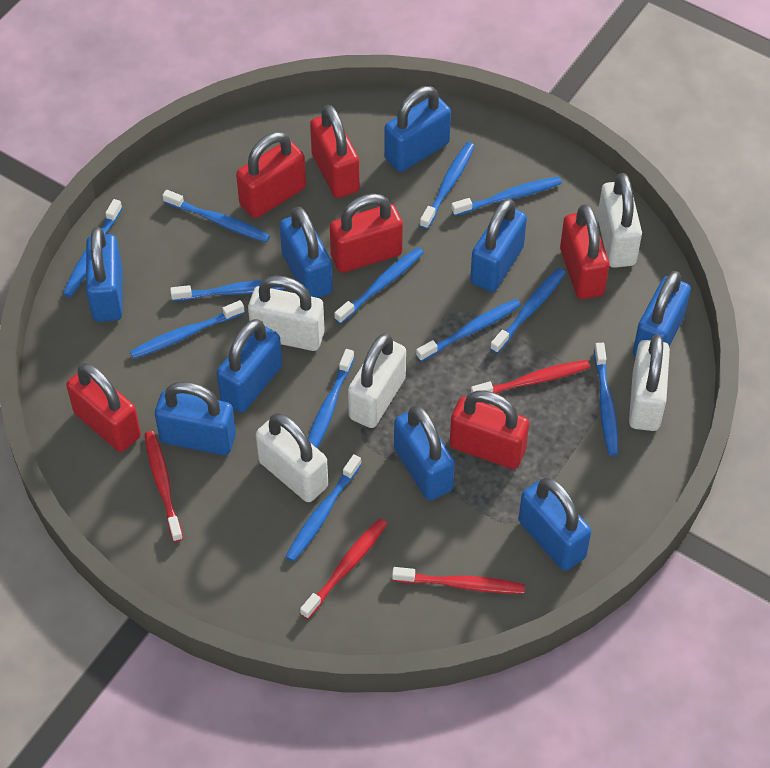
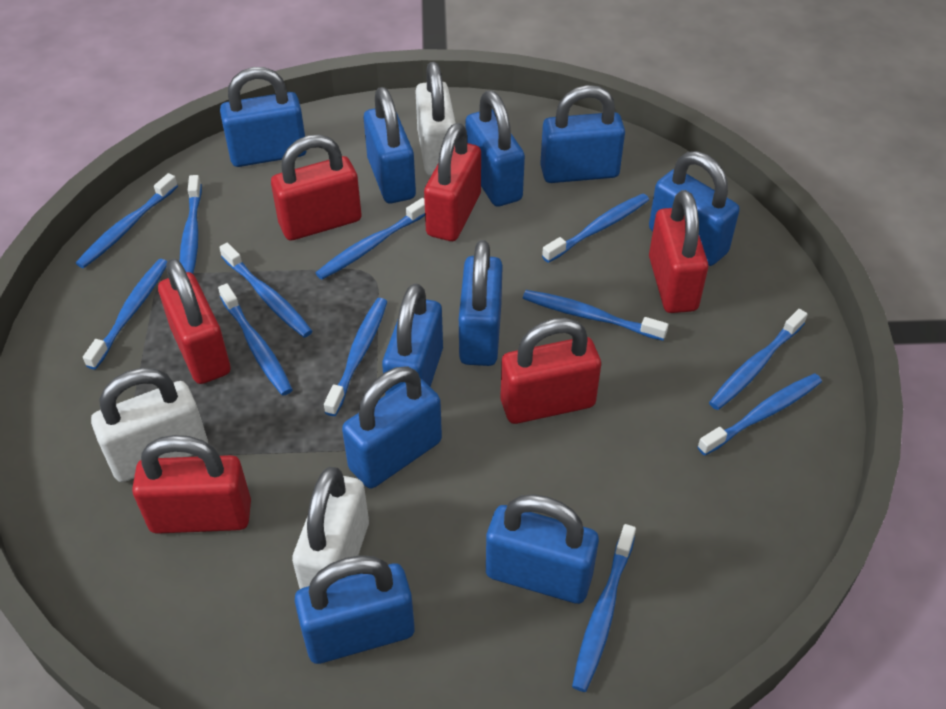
blue padlock: 9 -> 10
red toothbrush: 4 -> 0
white padlock: 5 -> 3

